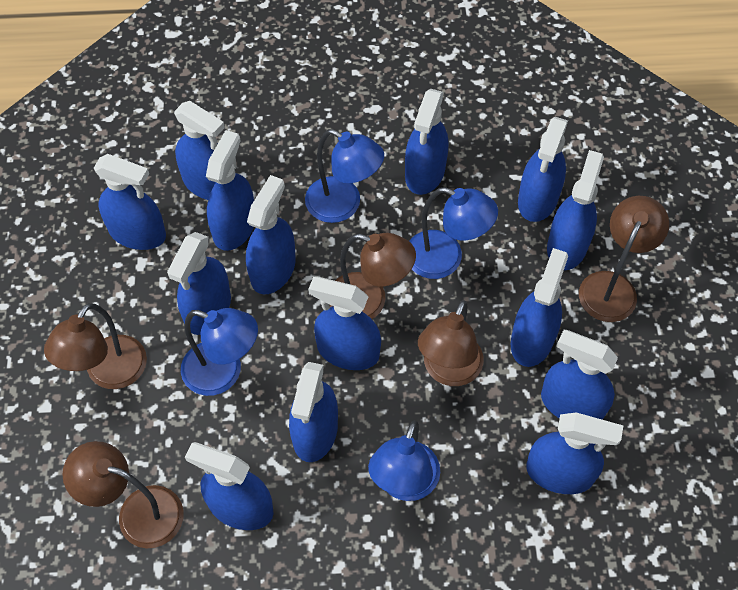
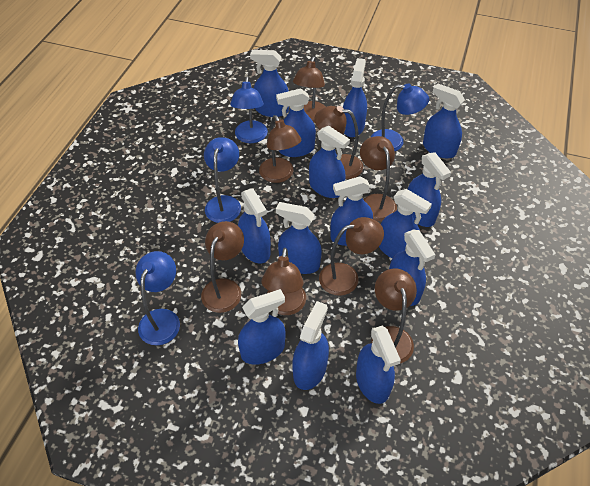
brown lamp: 5 -> 8

